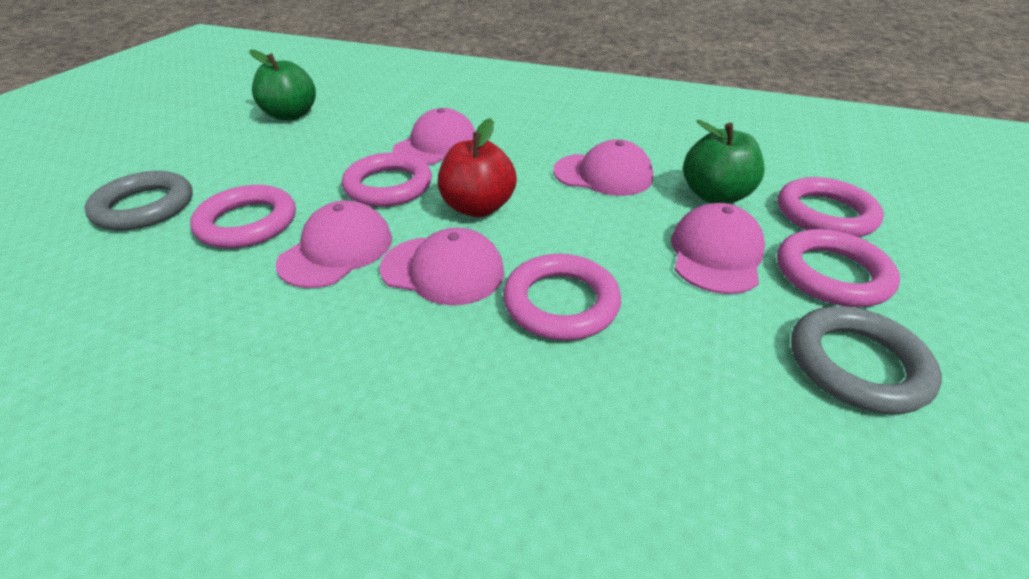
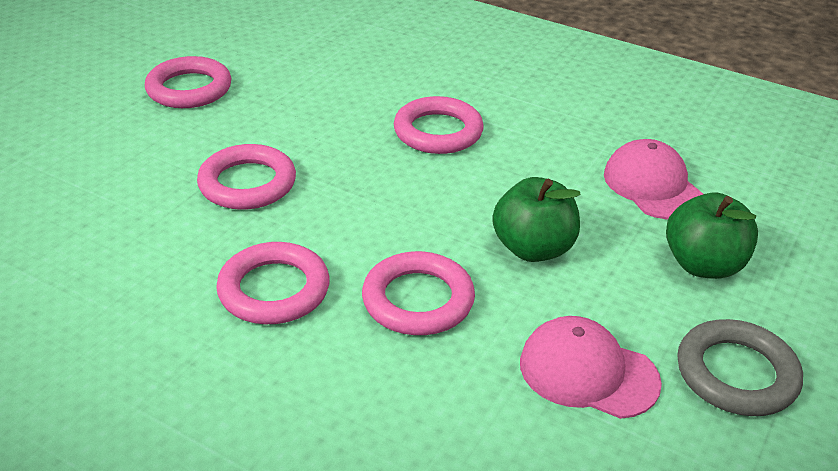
grey ring: 2 -> 1
pink cap: 5 -> 2
red apple: 1 -> 0

